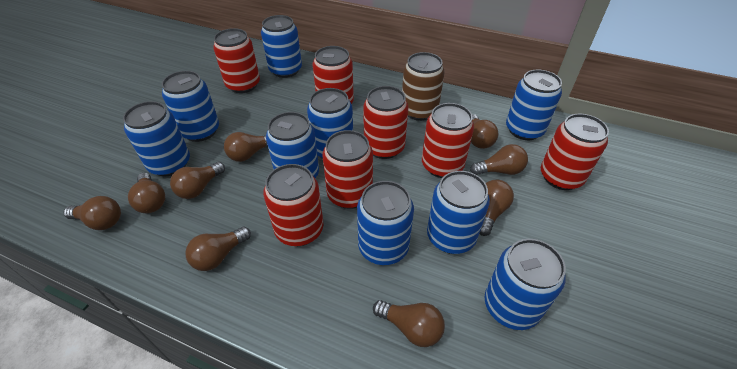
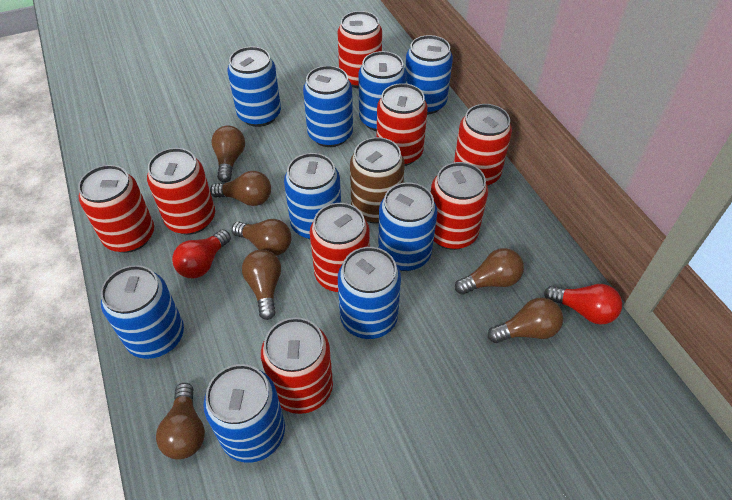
brown light bulb: 9 -> 7
red can: 7 -> 8
red light bulb: 0 -> 2

